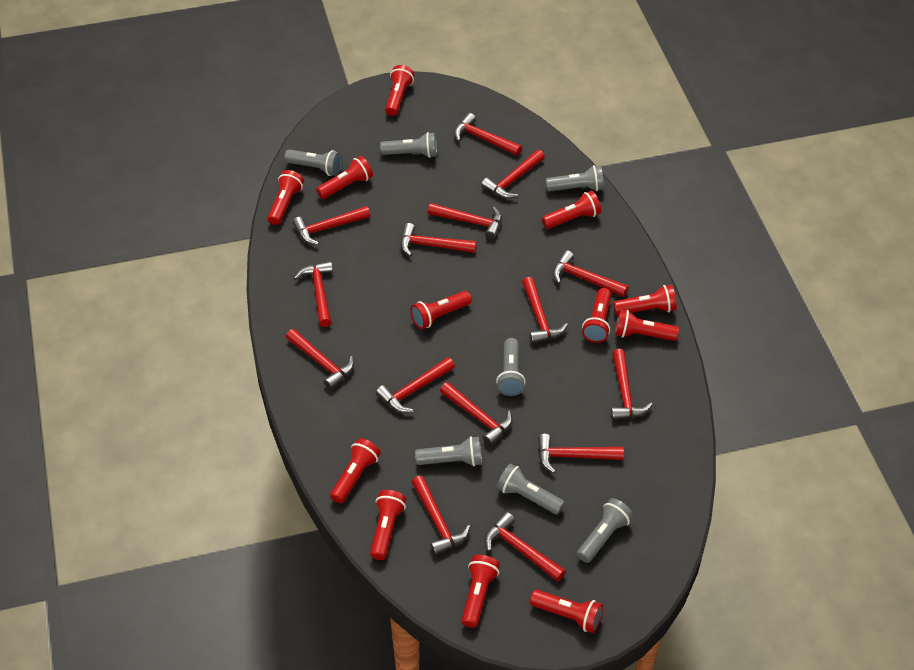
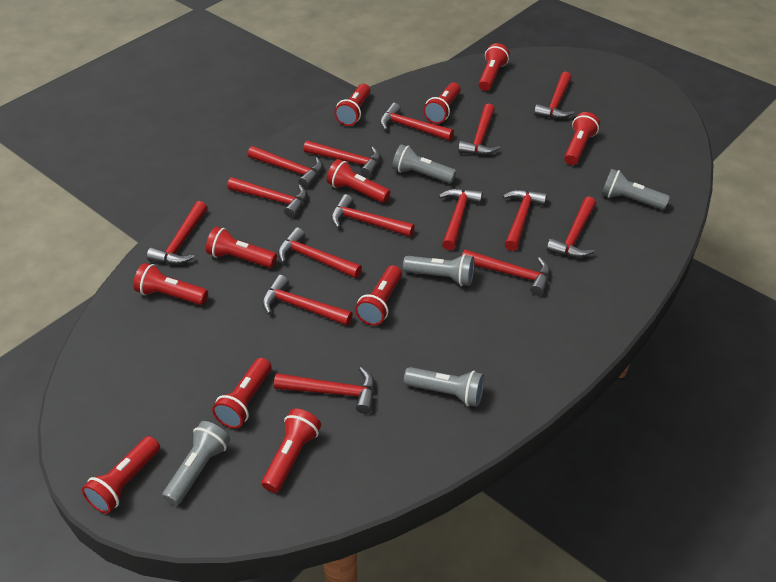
grey flashlight: 7 -> 5
red flashlight: 12 -> 11

